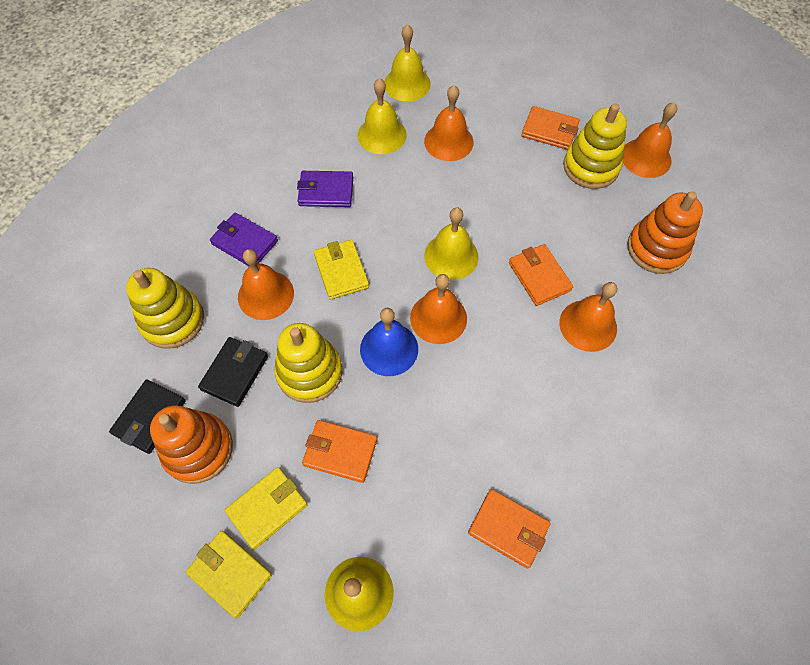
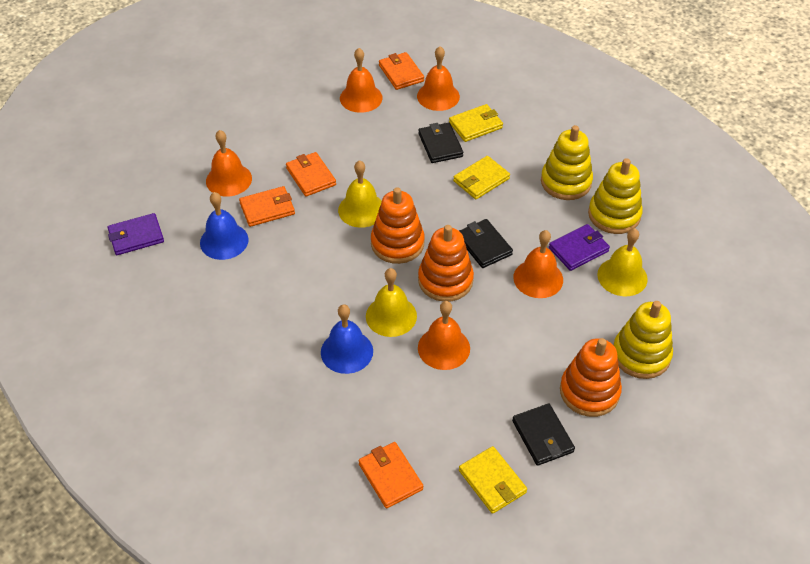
black wallet: 2 -> 3
blue bell: 1 -> 2
orange stacking toy: 2 -> 3
yellow bell: 4 -> 3

